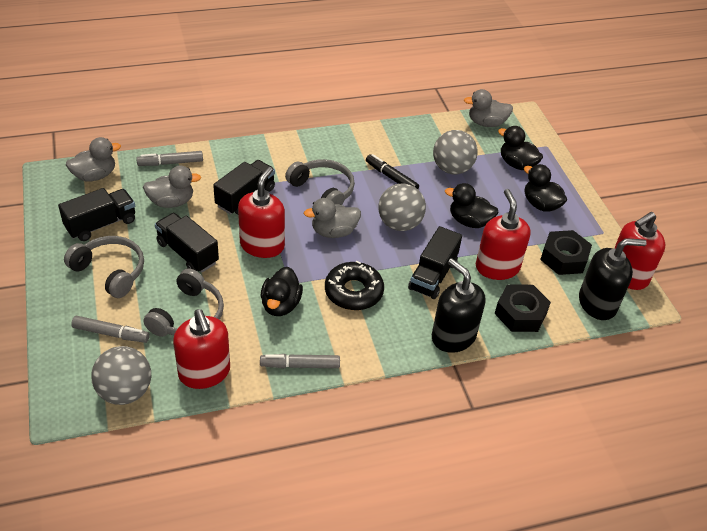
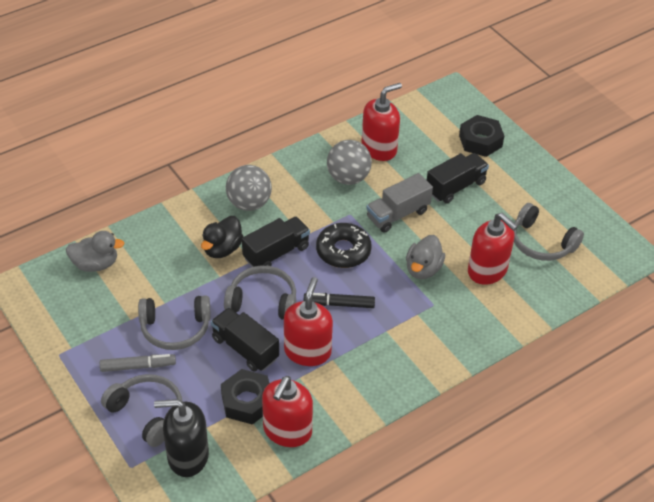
black duck: 4 -> 1
black soap dispenser: 2 -> 1
black truck: 4 -> 3
grey ball: 3 -> 2
grey duck: 4 -> 2
grey headphones: 3 -> 4
grey marker: 3 -> 1
grey truck: 0 -> 1

